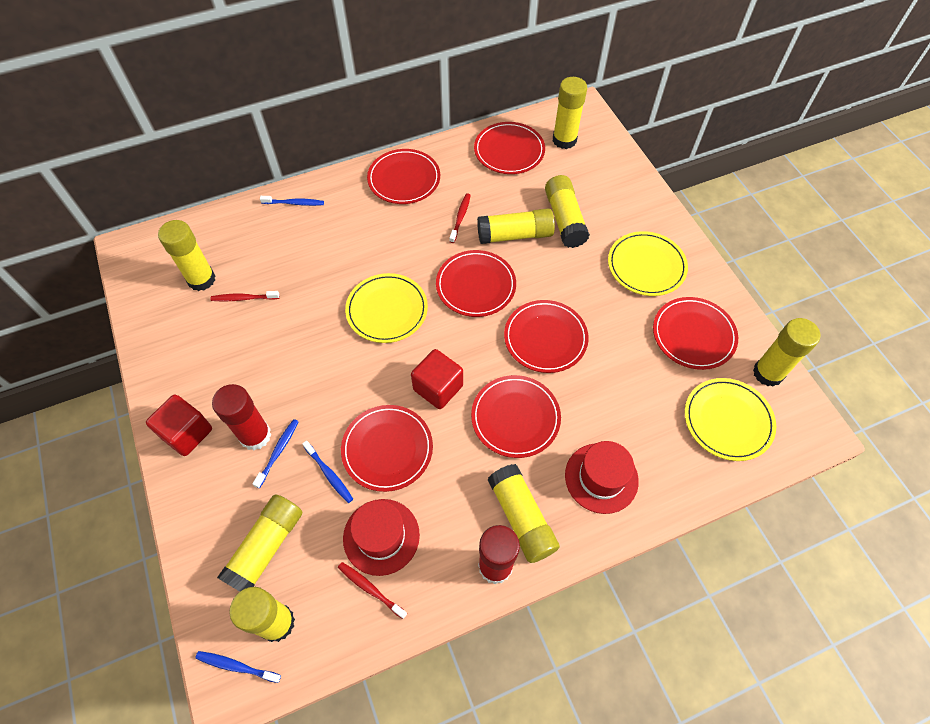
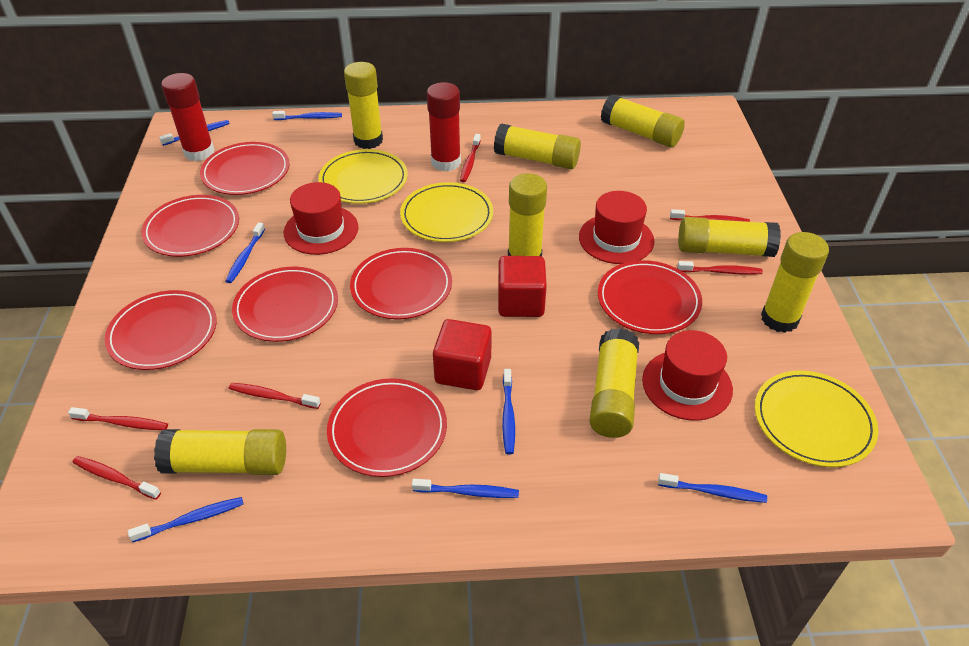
blue toothbrush: 4 -> 7
red hat: 2 -> 3
red toothbrush: 3 -> 6

